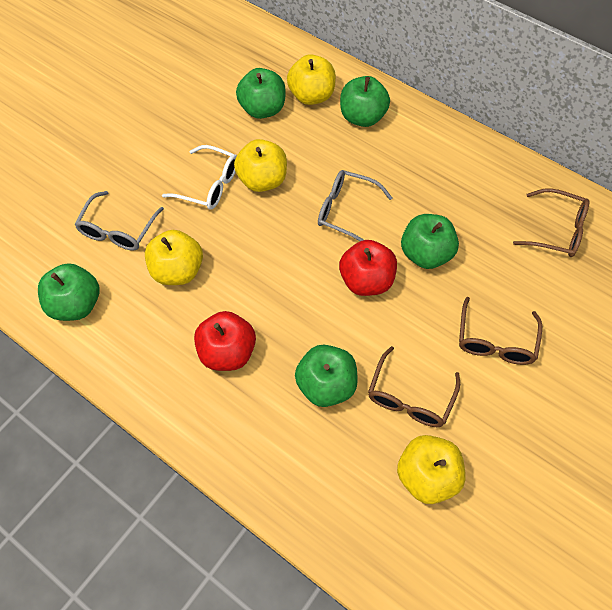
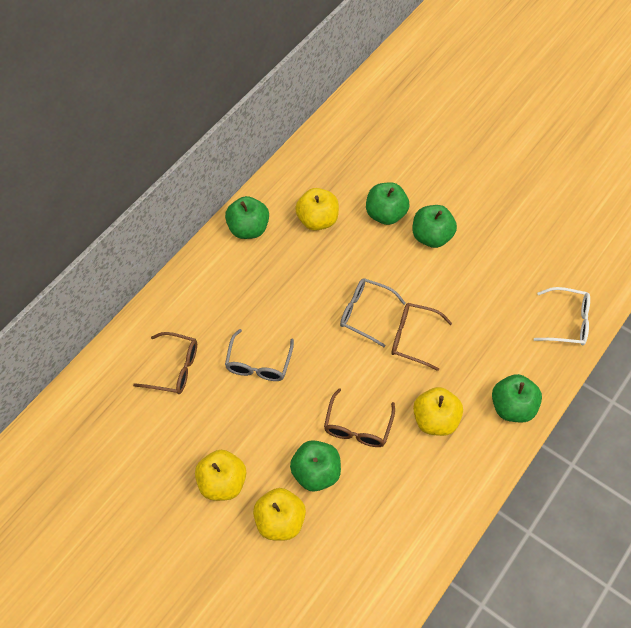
red apple: 2 -> 0

